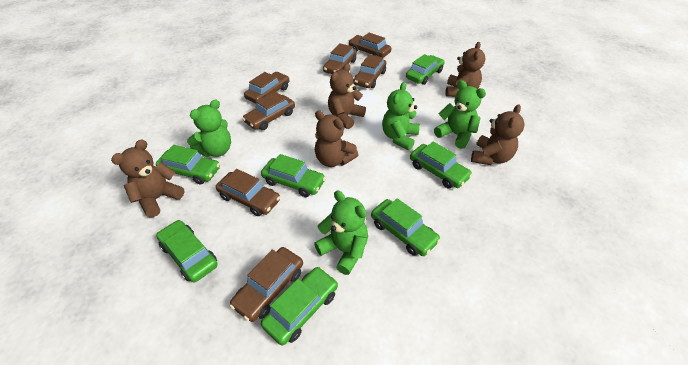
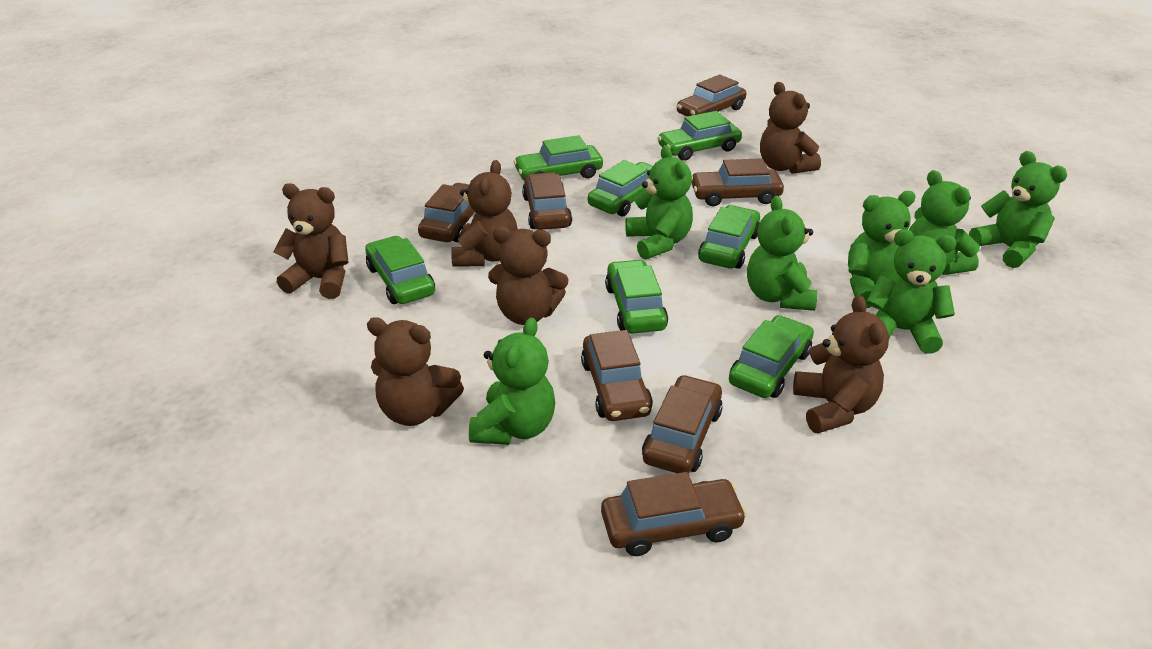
brown teddy bear: 5 -> 6
green teddy bear: 4 -> 7

